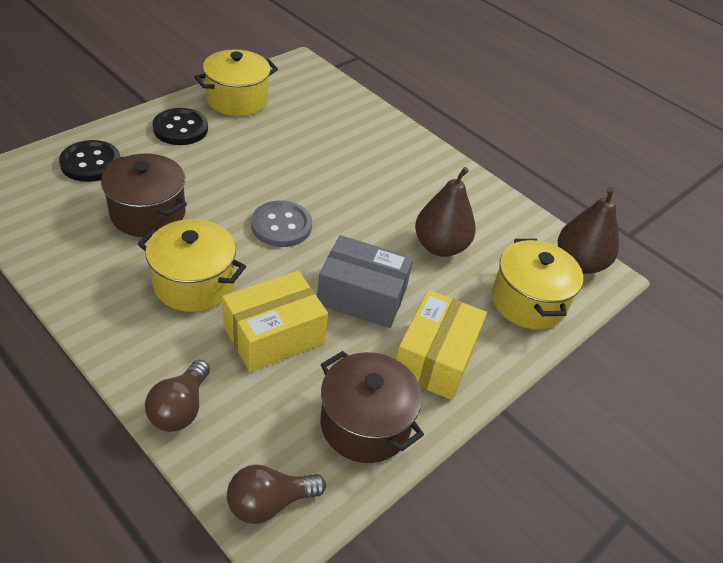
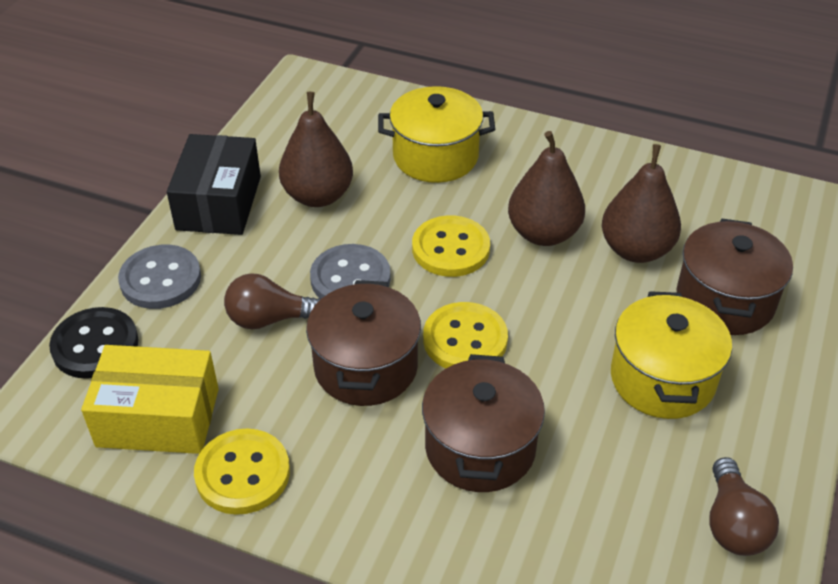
black box: 0 -> 1
black button: 2 -> 1
brown pear: 2 -> 3
brown pot: 2 -> 3
grey box: 1 -> 0
grey button: 1 -> 2
yellow box: 2 -> 1
yellow button: 0 -> 3
yellow pot: 3 -> 2

